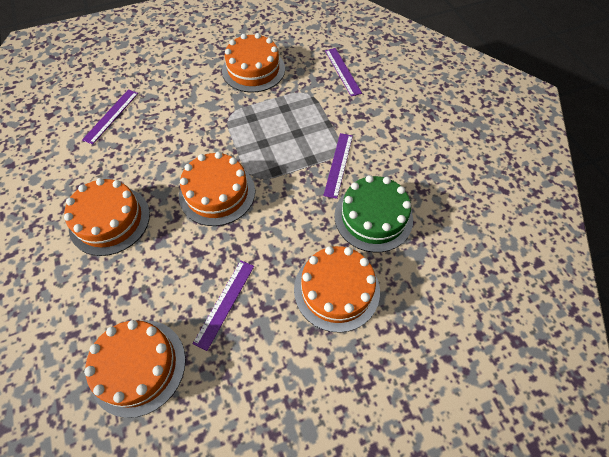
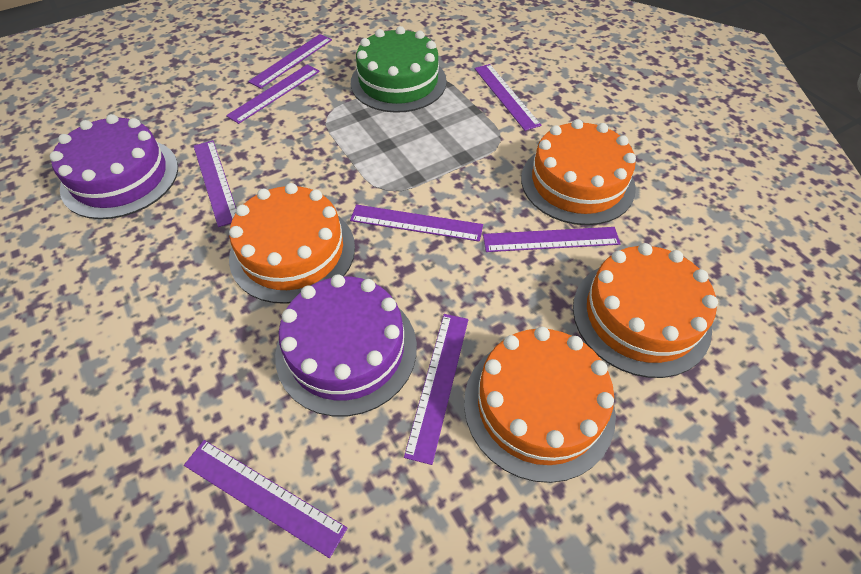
orange cake: 5 -> 4
purple cake: 0 -> 2
purple ruler: 4 -> 8

